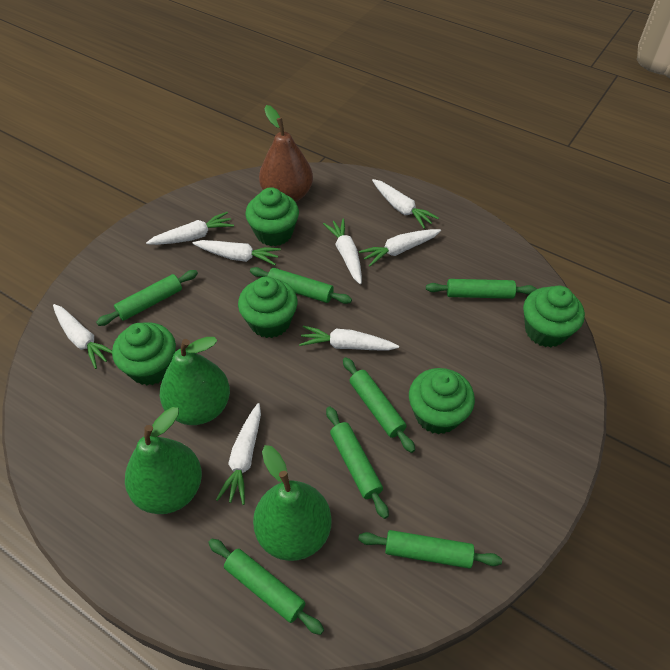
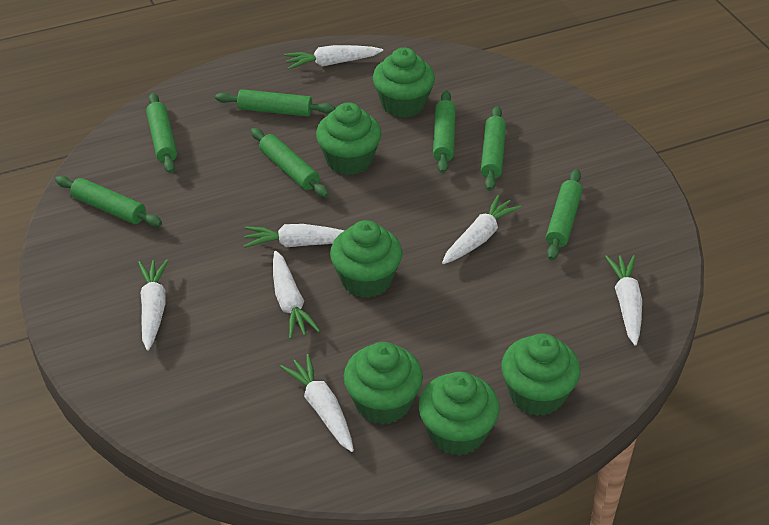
brown pear: 1 -> 0
green cupcake: 5 -> 6
green pear: 3 -> 0
white carrot: 8 -> 7

